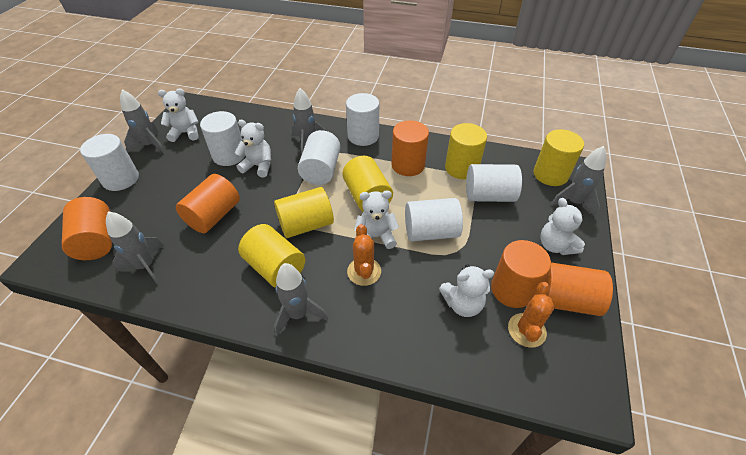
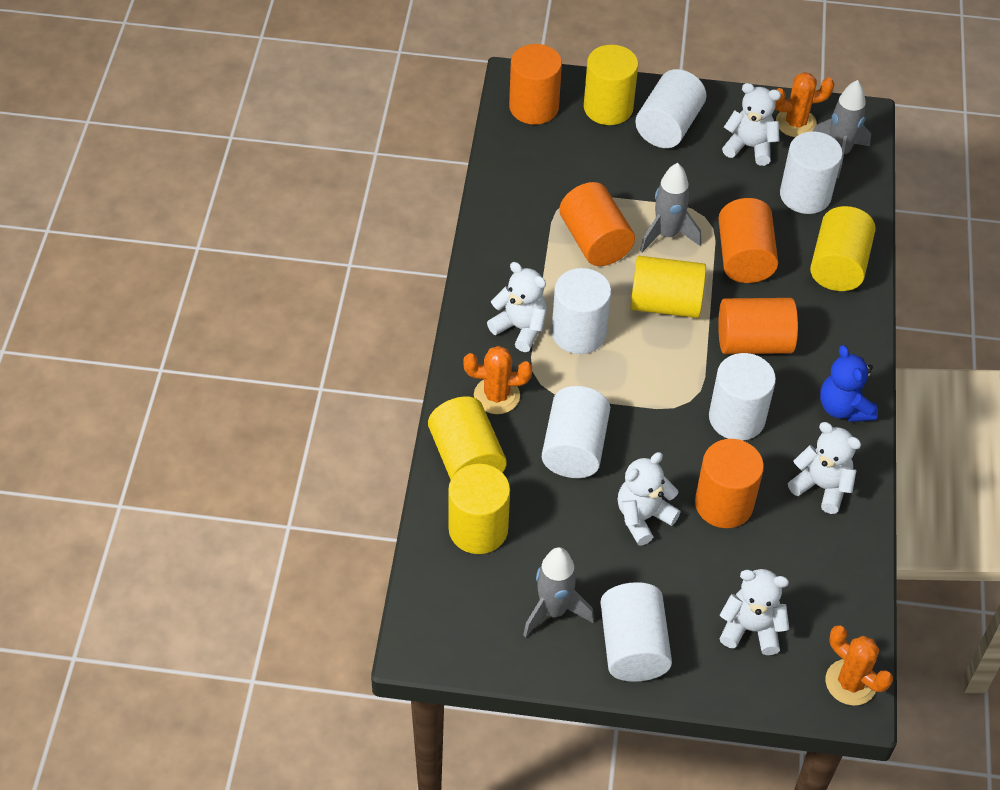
blue teddy bear: 0 -> 1
grey rocket: 5 -> 3
orange cactus: 2 -> 3

